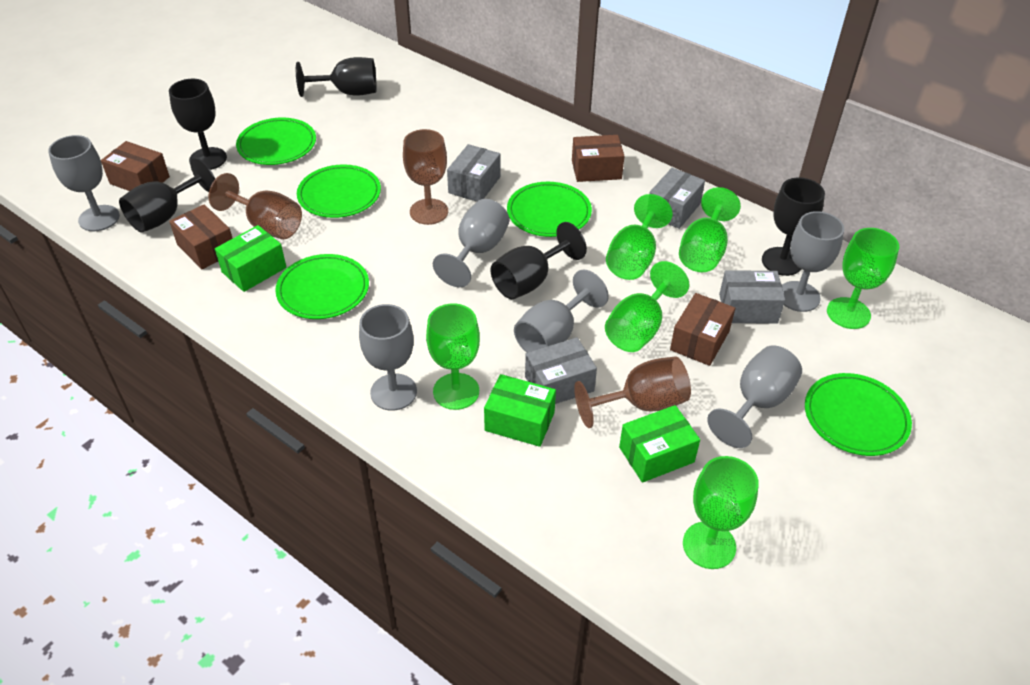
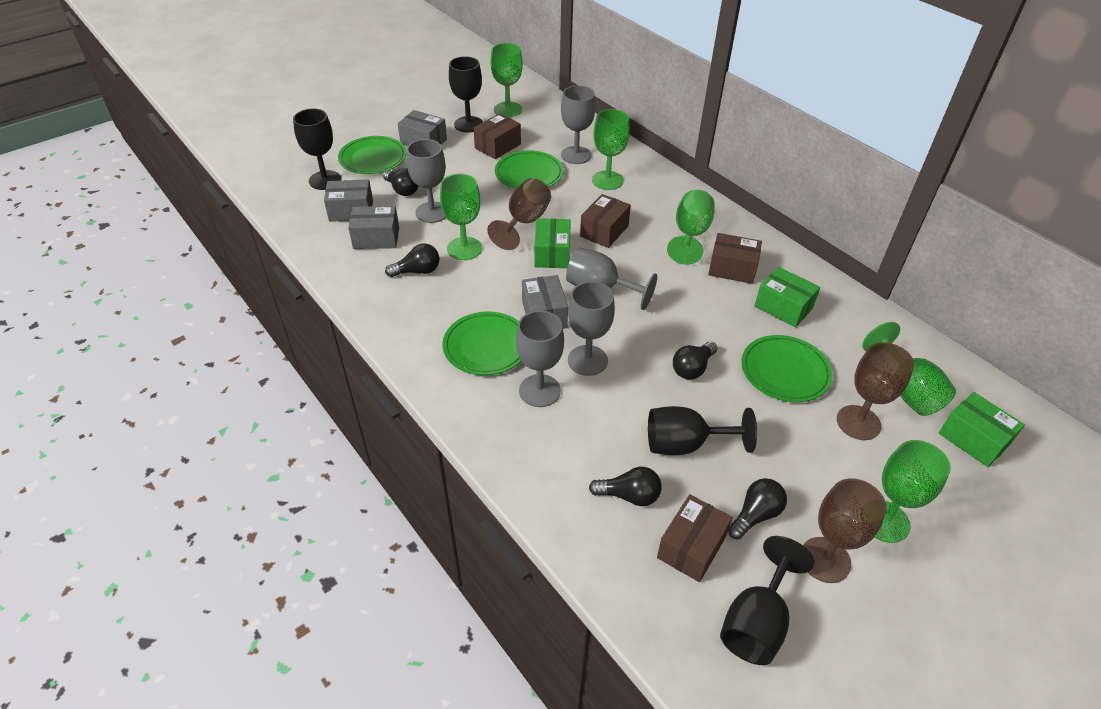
black goblet: 5 -> 4
black light bulb: 0 -> 5
green plate: 5 -> 4
grey goblet: 6 -> 5

